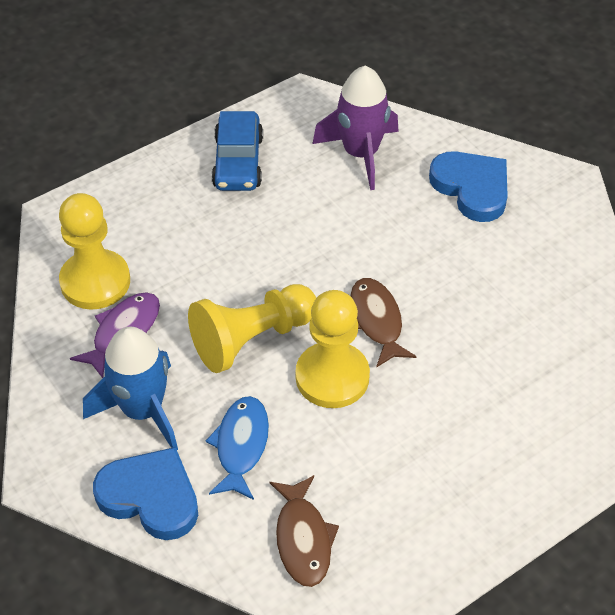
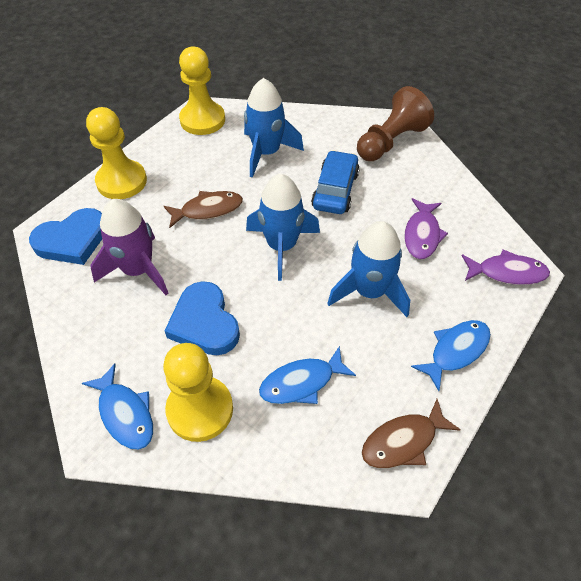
blue fish: 1 -> 3
blue rocket: 1 -> 3
brown pawn: 0 -> 1
purple fish: 1 -> 2

